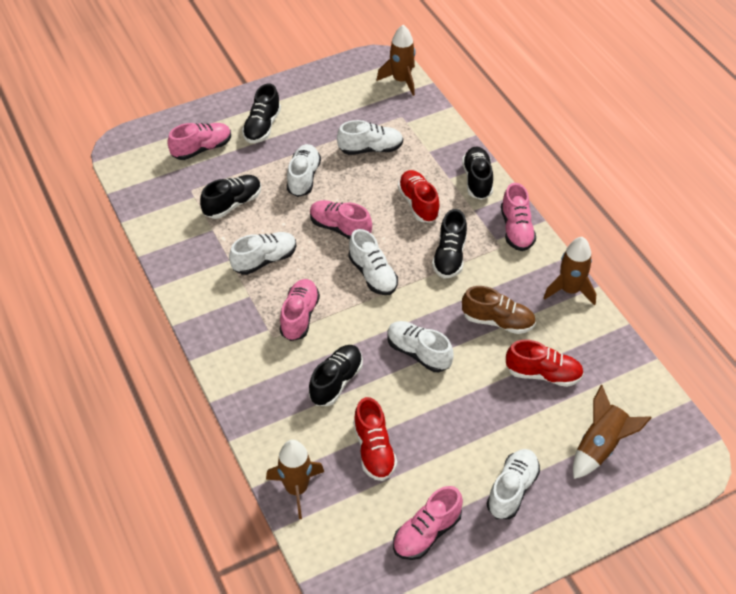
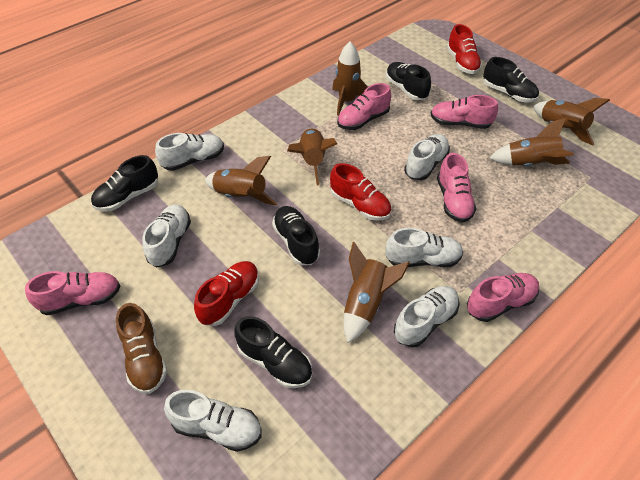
brown rocket: 4 -> 6

